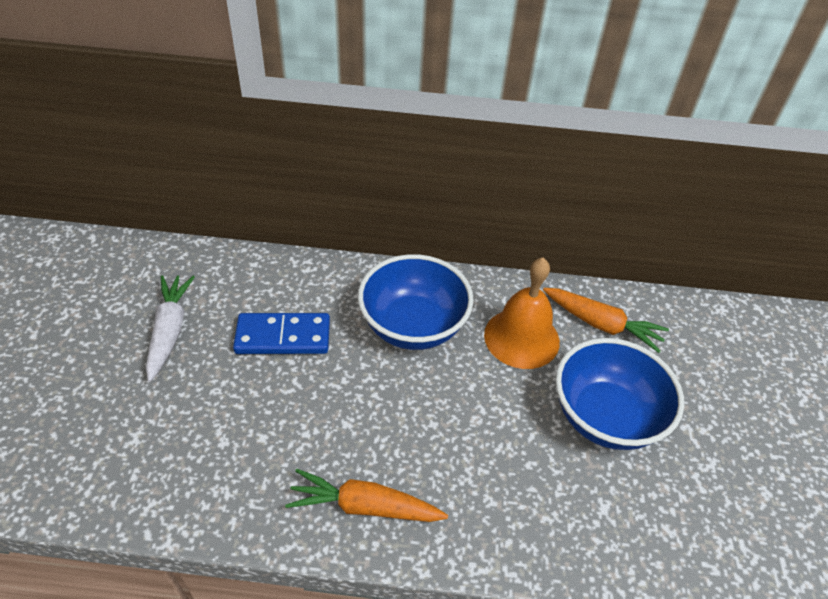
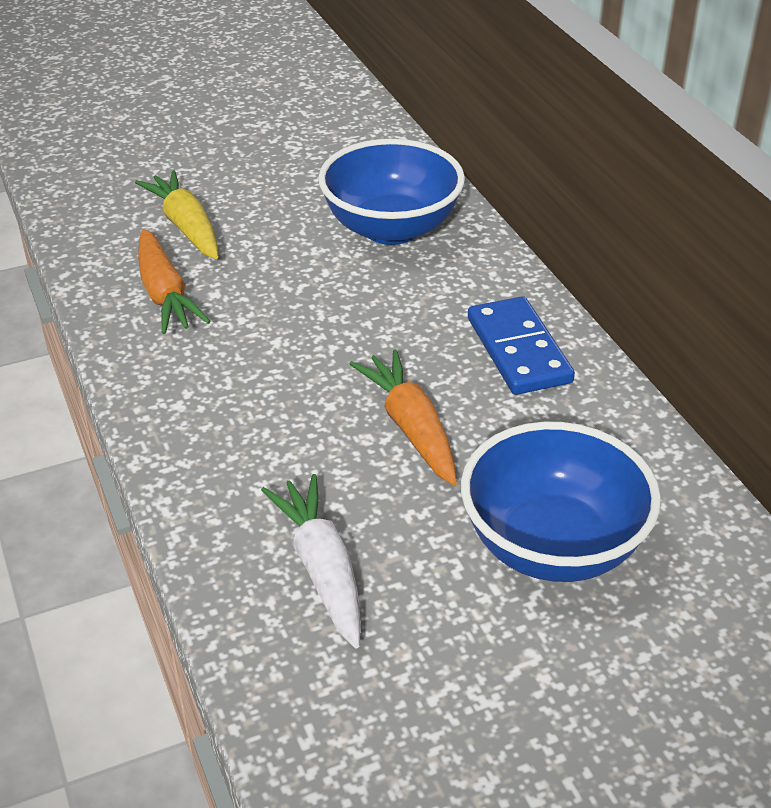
orange bell: 1 -> 0
yellow carrot: 0 -> 1

